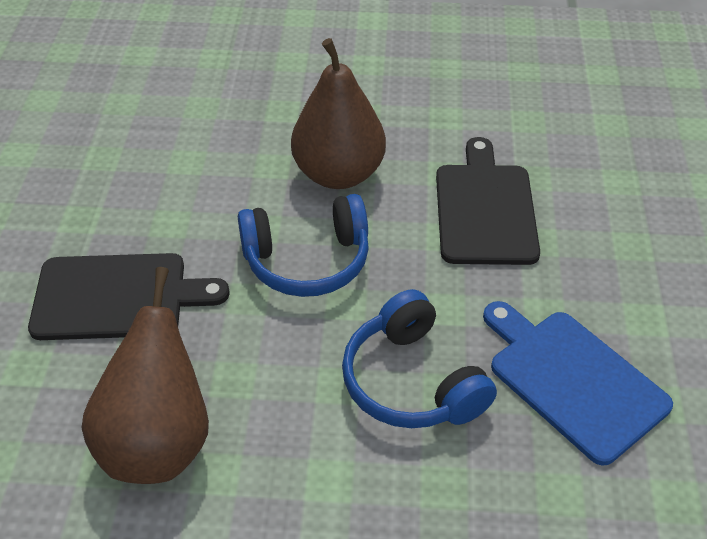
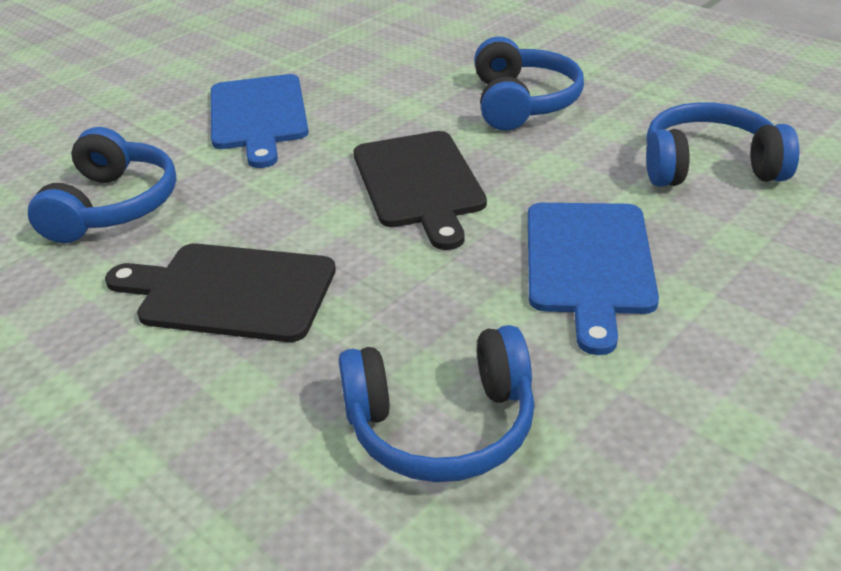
blue cutting board: 1 -> 2
blue headphones: 2 -> 4
brown pear: 2 -> 0

